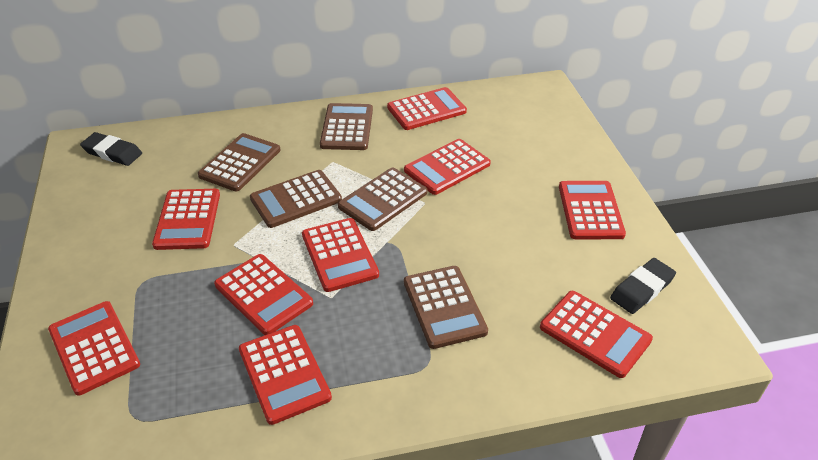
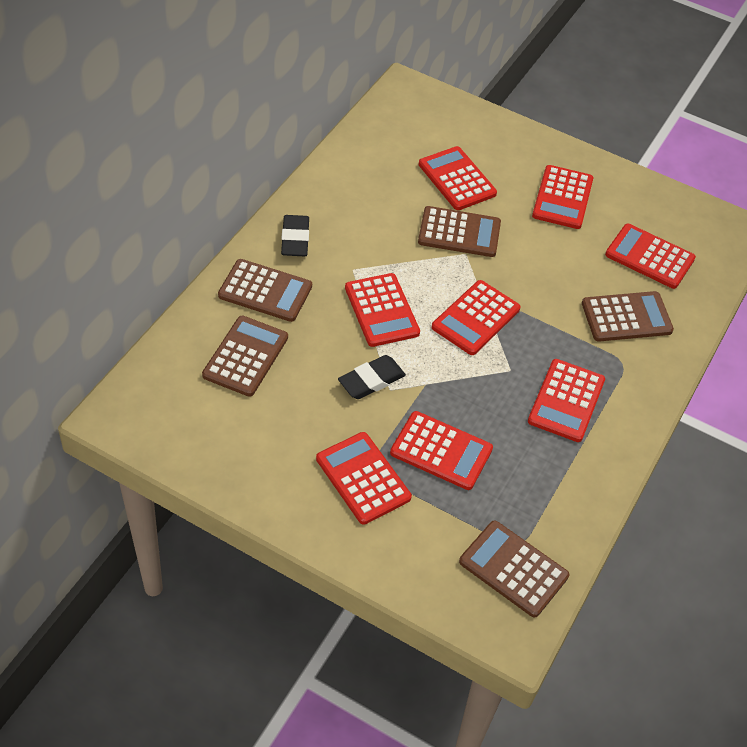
red calculator: 9 -> 8

